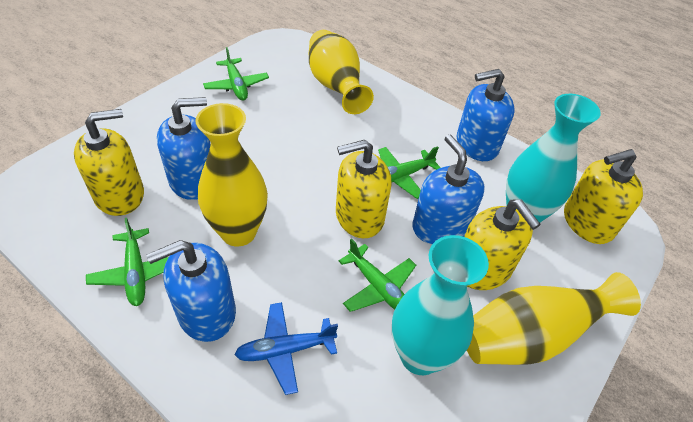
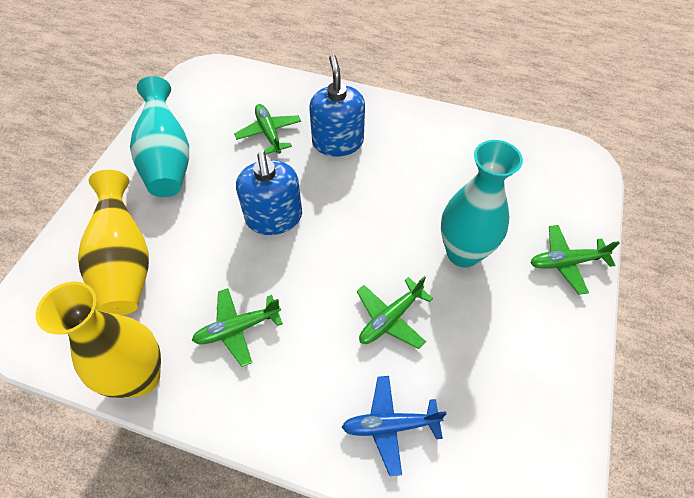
blue soap dispenser: 4 -> 2
yellow soap dispenser: 4 -> 0
yellow vase: 3 -> 2

